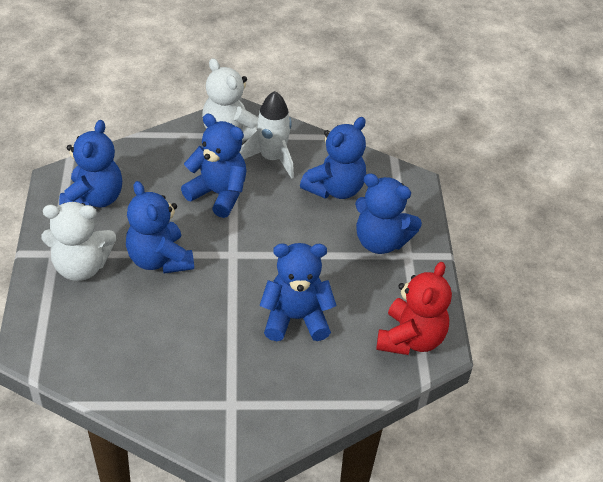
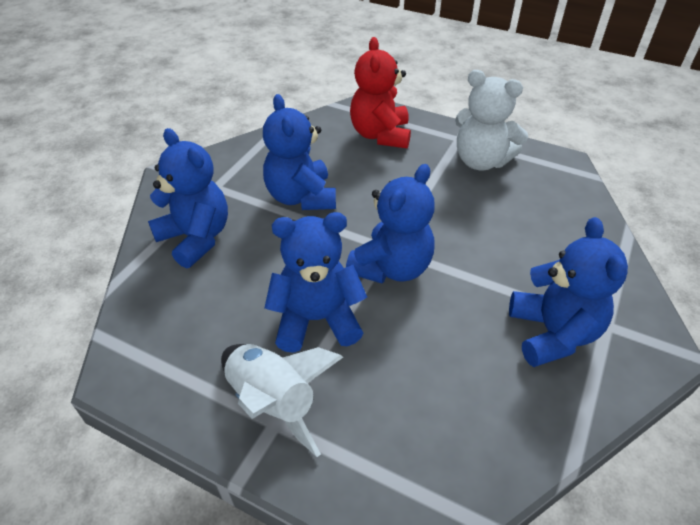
blue teddy bear: 6 -> 5
white teddy bear: 2 -> 1

